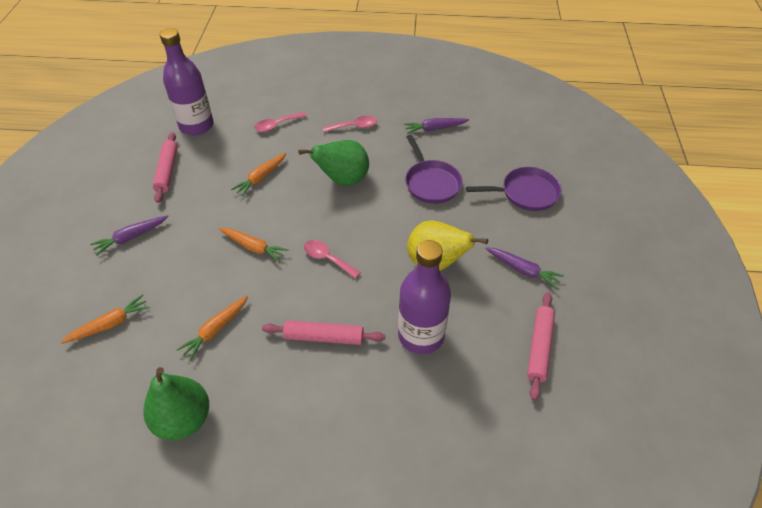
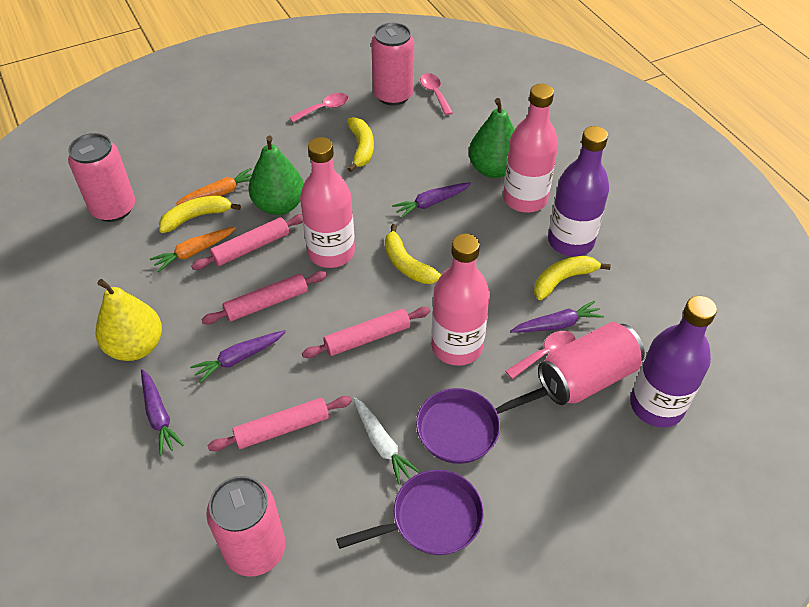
orange carrot: 4 -> 2
pink bottle: 0 -> 3
pink can: 0 -> 4
pink rolling pin: 3 -> 4
purple carrot: 3 -> 4
white carrot: 0 -> 1
yellow banana: 0 -> 4

